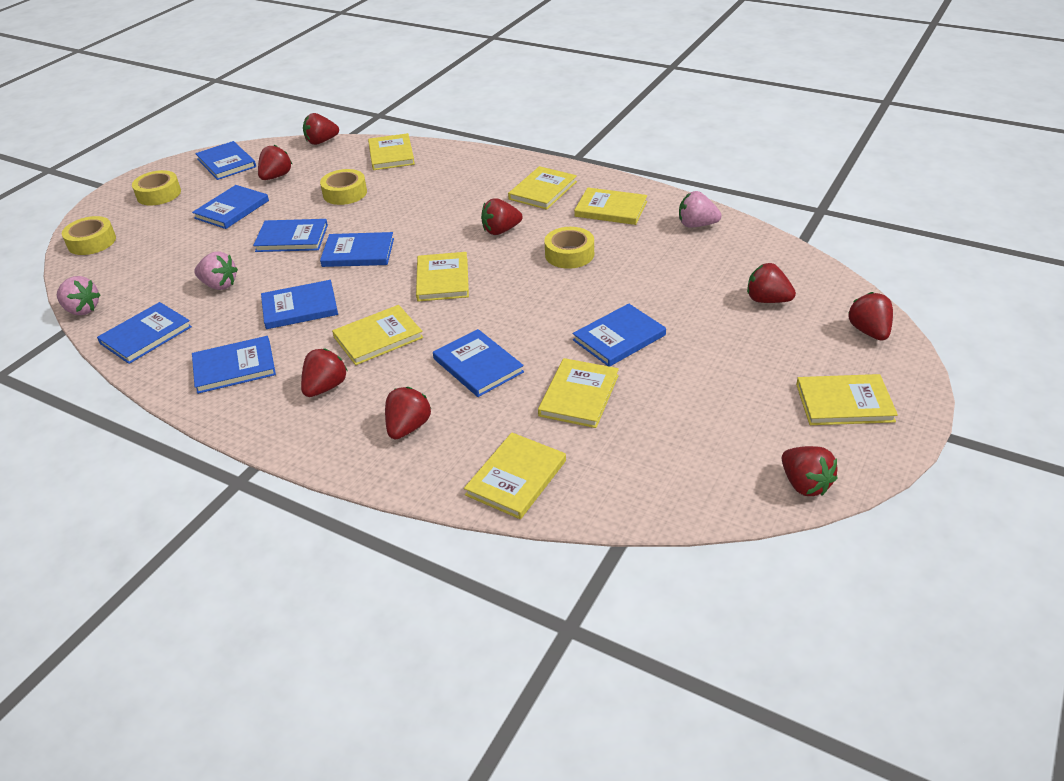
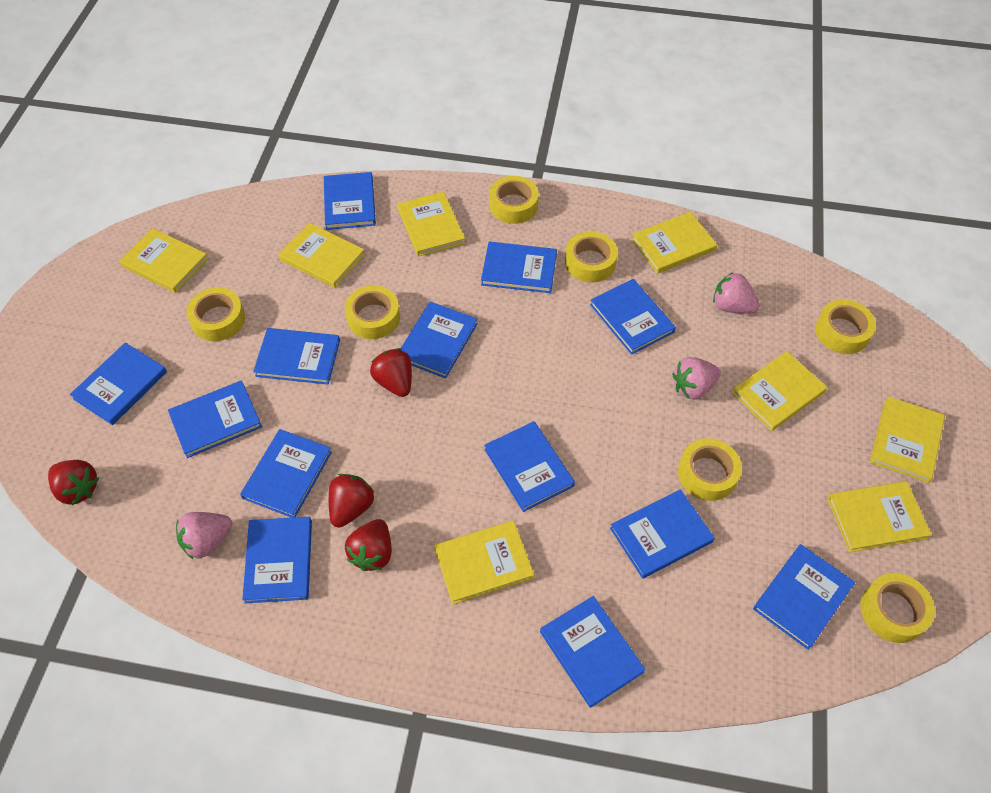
blue book: 9 -> 13
red strawberry: 8 -> 4
yellow tape: 4 -> 7

